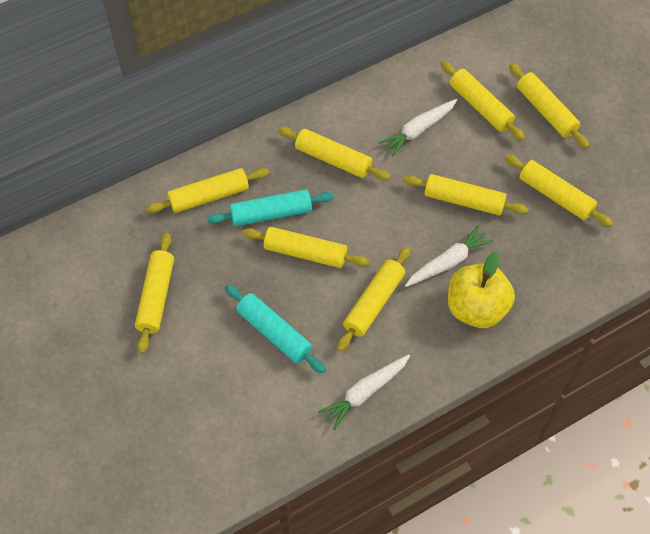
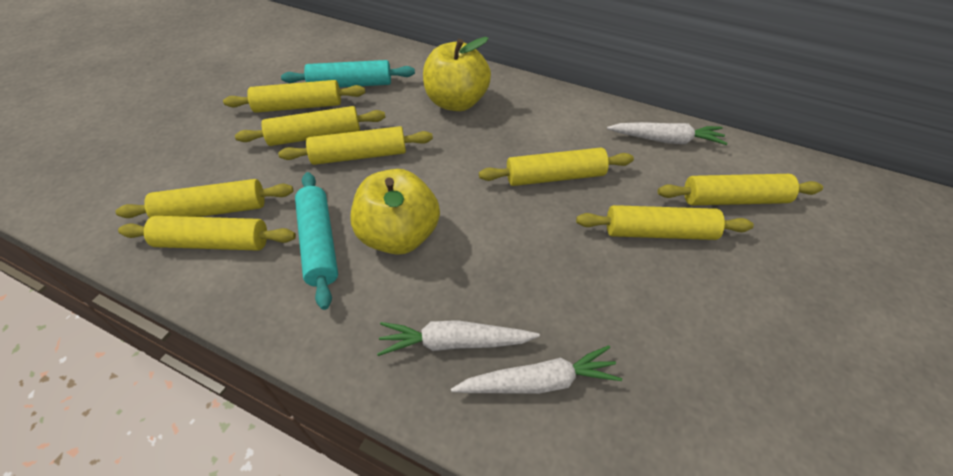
yellow apple: 1 -> 2
yellow rolling pin: 9 -> 8

